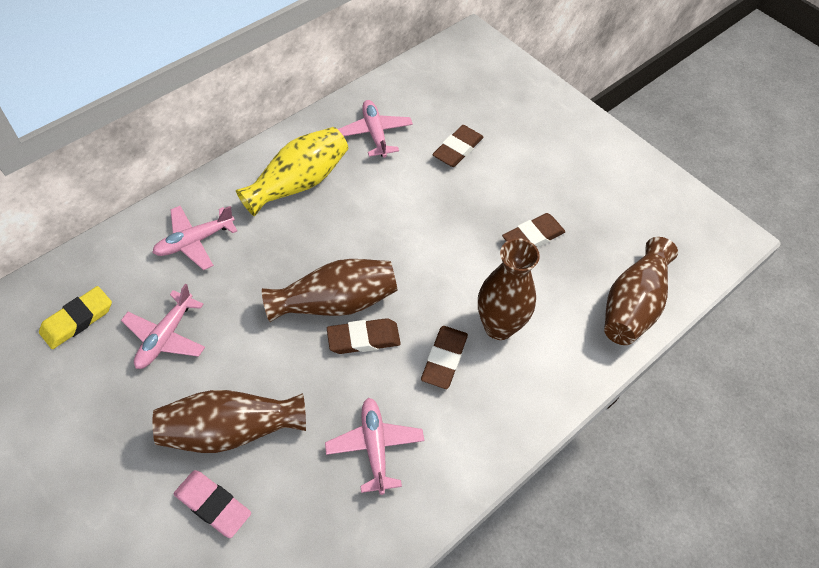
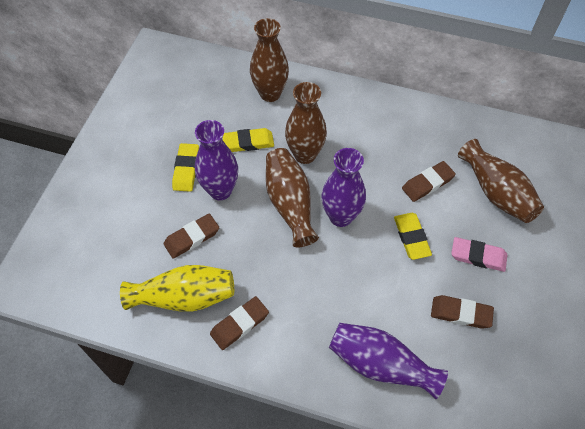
pink plane: 4 -> 0
purple vase: 0 -> 3
yellow eraser: 1 -> 3

